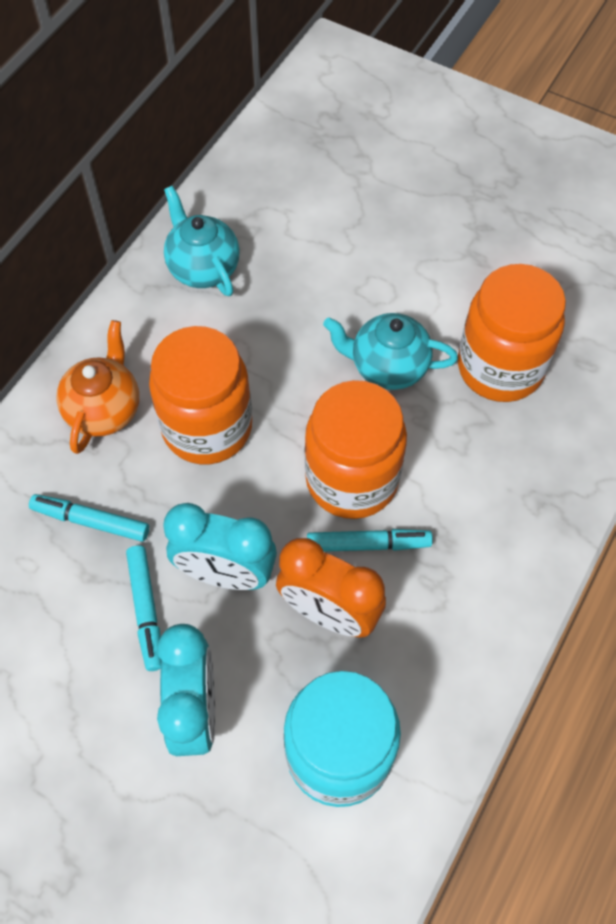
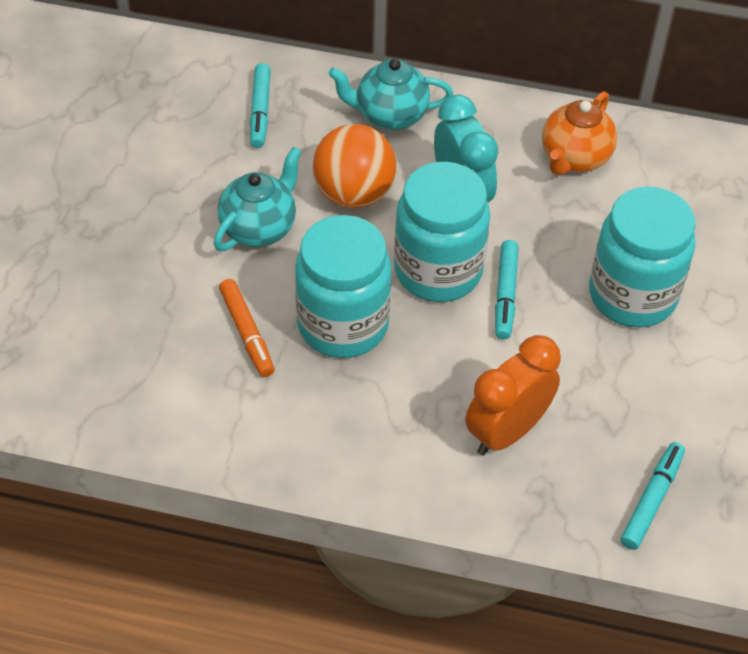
orange ball: 0 -> 1
orange jar: 3 -> 0
orange marker: 0 -> 1
turquoise clock: 2 -> 1
turquoise jar: 1 -> 3

